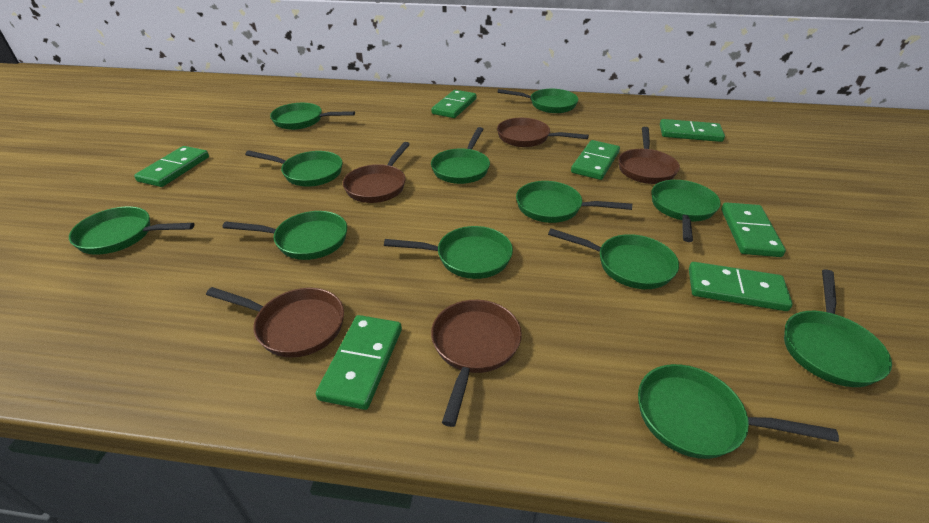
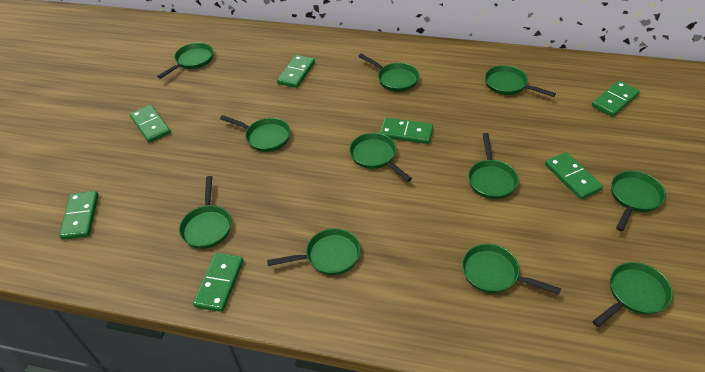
brown pan: 5 -> 0
green pan: 12 -> 11

